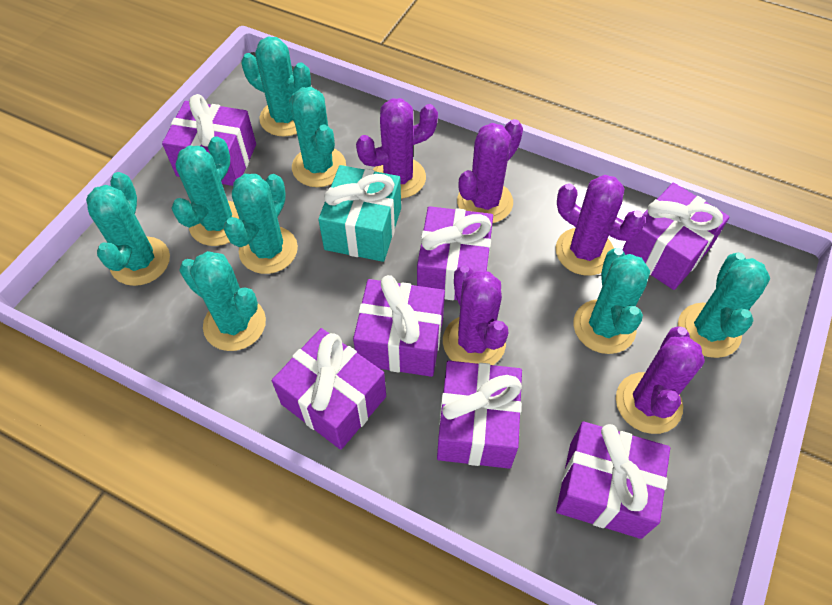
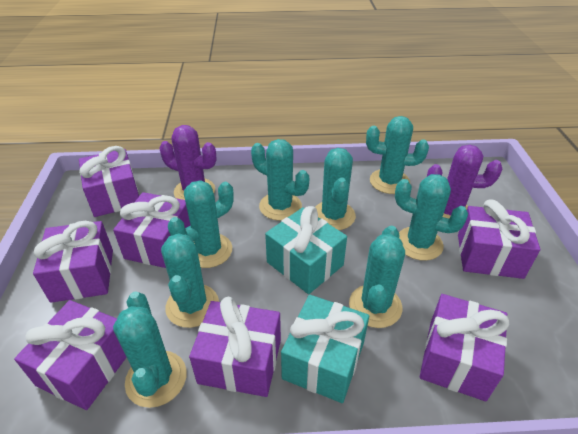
purple cactus: 5 -> 2
turquoise gift: 1 -> 2

